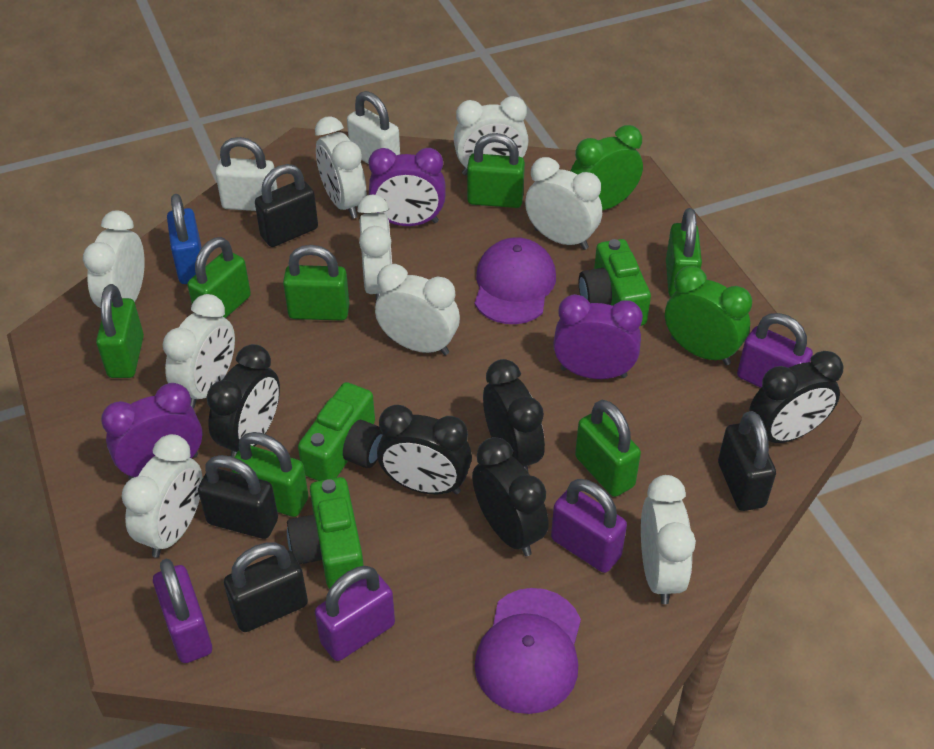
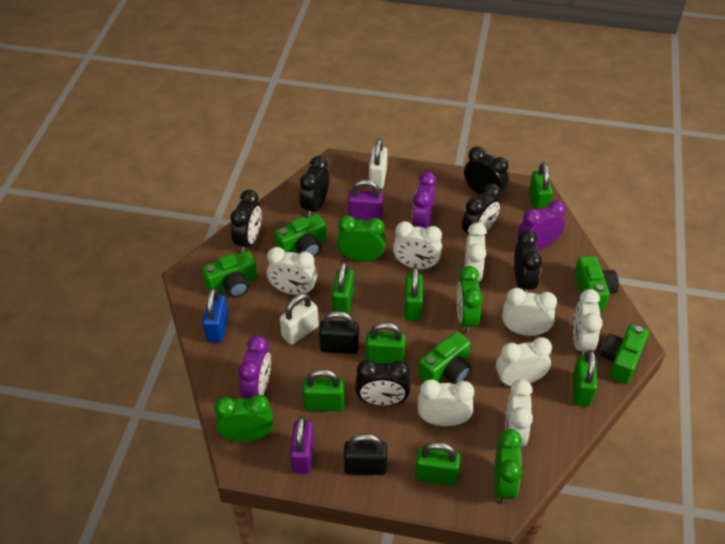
black clock: 5 -> 6
black padlock: 4 -> 2
green camera: 3 -> 5
green clock: 2 -> 4
purple cap: 2 -> 0
purple padlock: 4 -> 2
white clock: 9 -> 8

